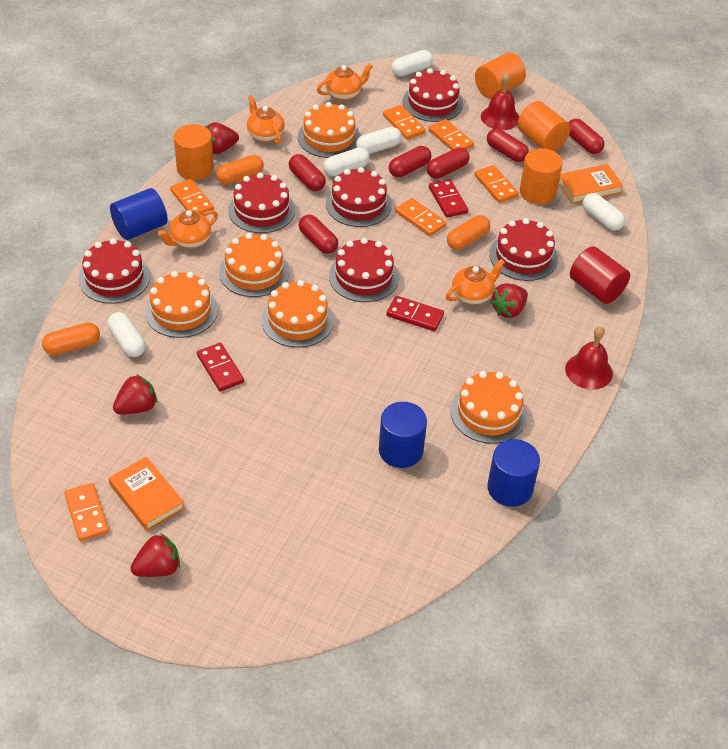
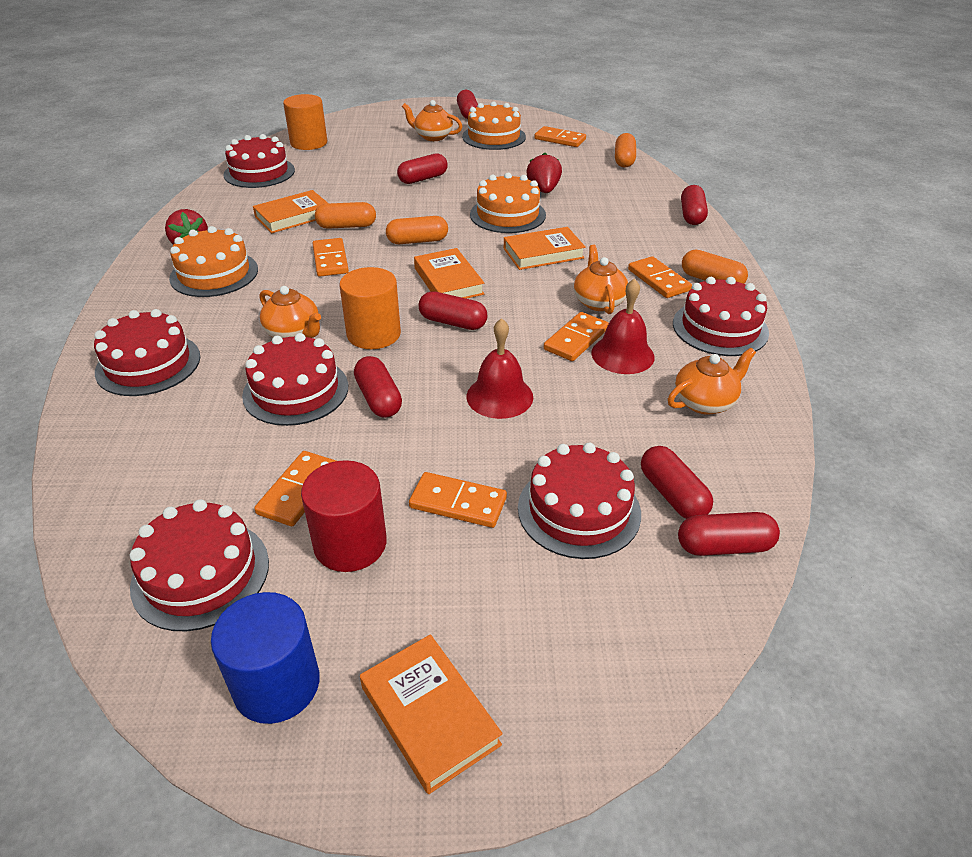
blue cylinder: 3 -> 1
orange book: 2 -> 4
orange cake: 5 -> 3
orange capsule: 3 -> 4
orange cylinder: 4 -> 2
red capsule: 6 -> 7
red domino: 3 -> 0
red strawberry: 4 -> 2
white capsule: 5 -> 0

